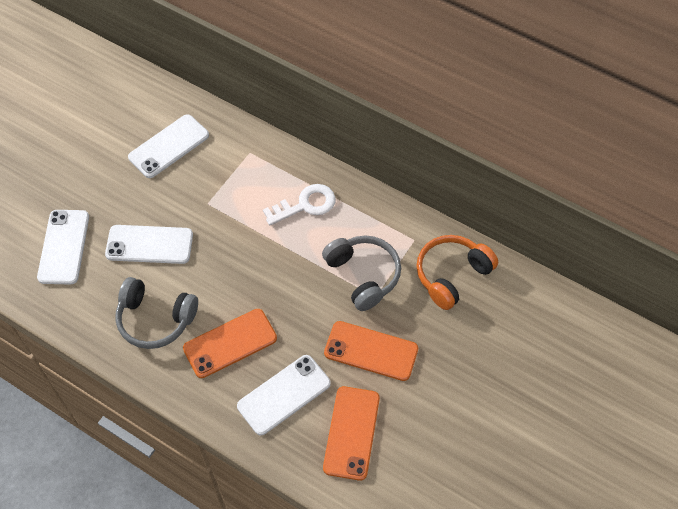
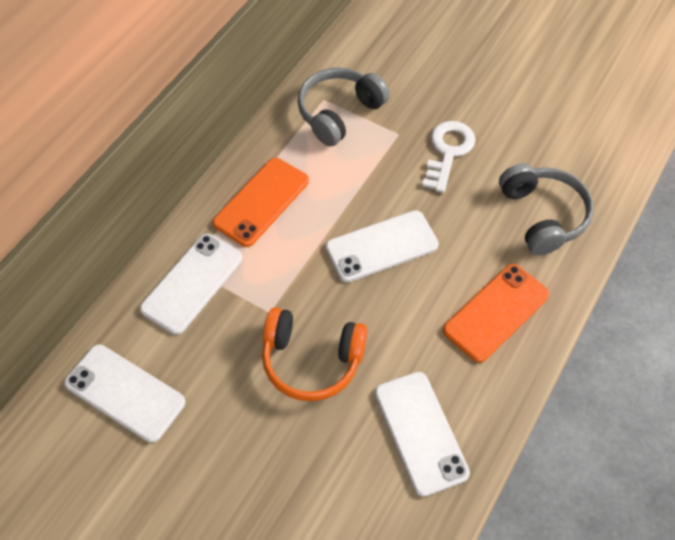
orange phone: 3 -> 2

